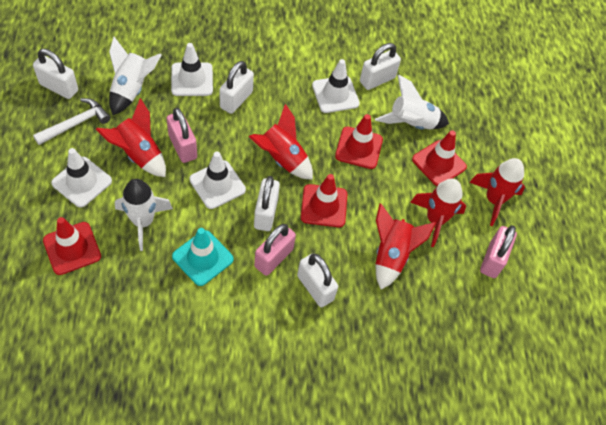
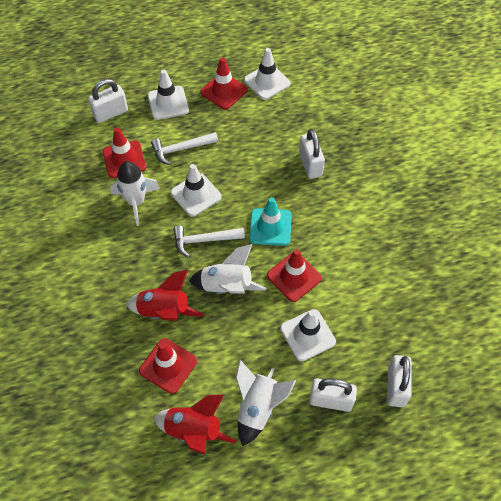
pink padlock: 3 -> 0
red rocket: 5 -> 2
white hammer: 1 -> 2
white padlock: 5 -> 4

